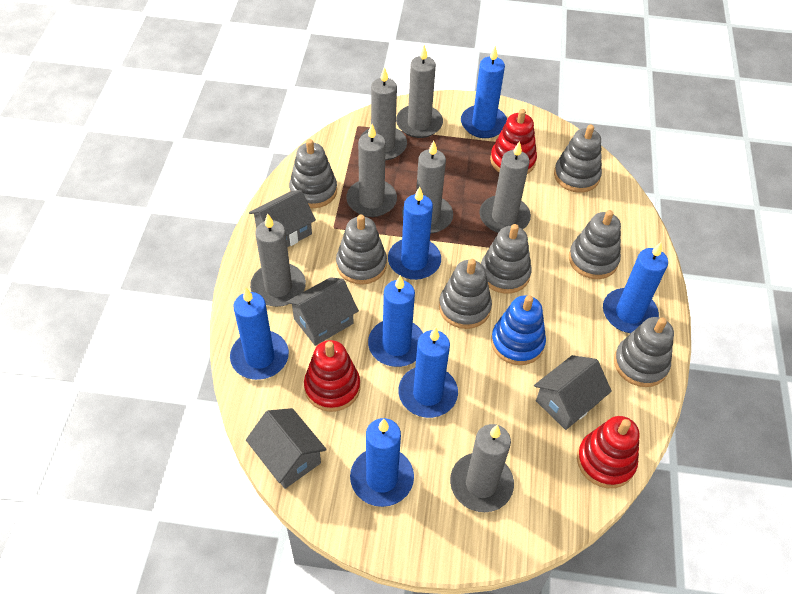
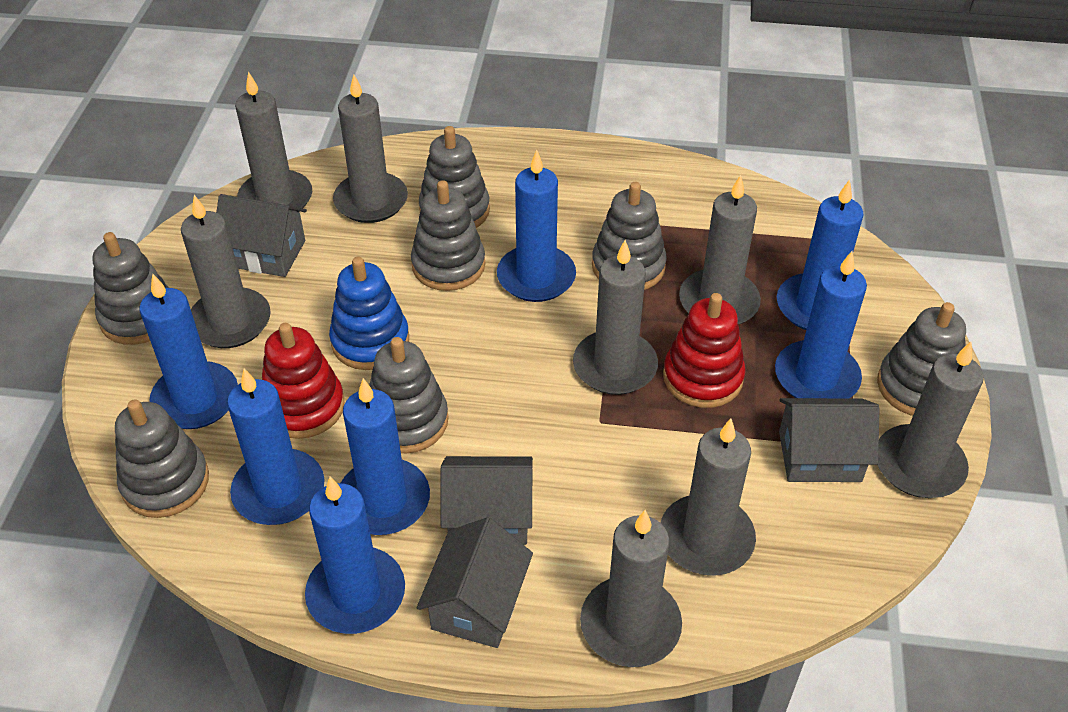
grey candle: 7 -> 8
red stacking toy: 3 -> 2

